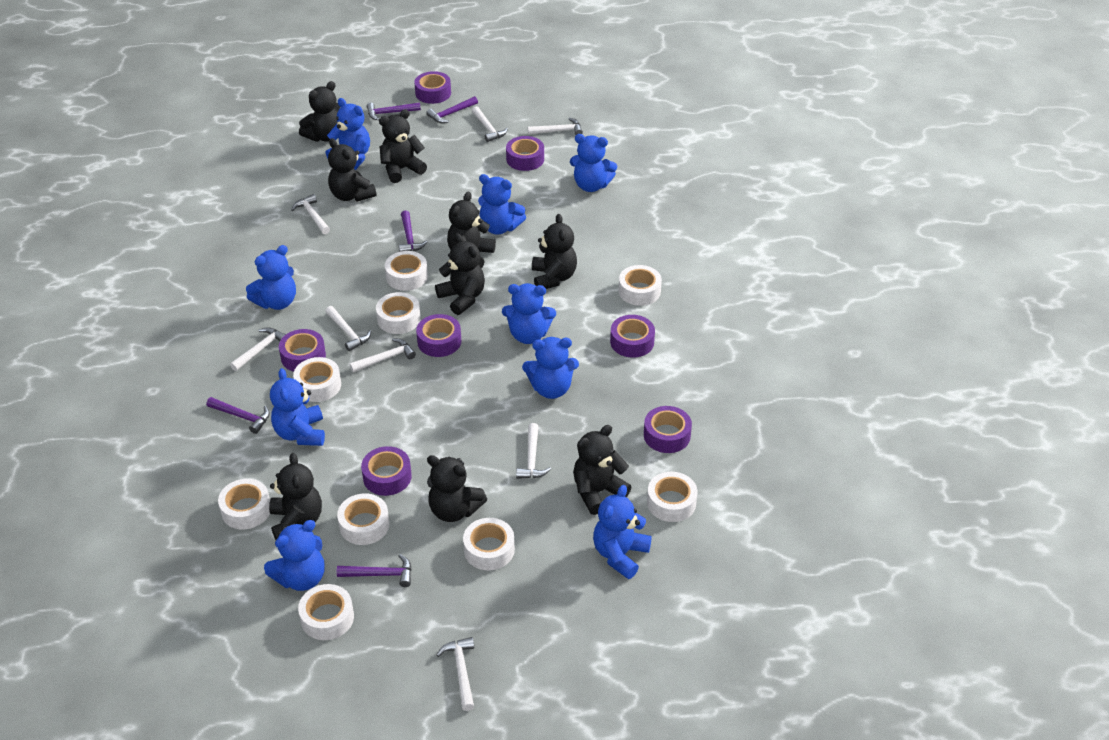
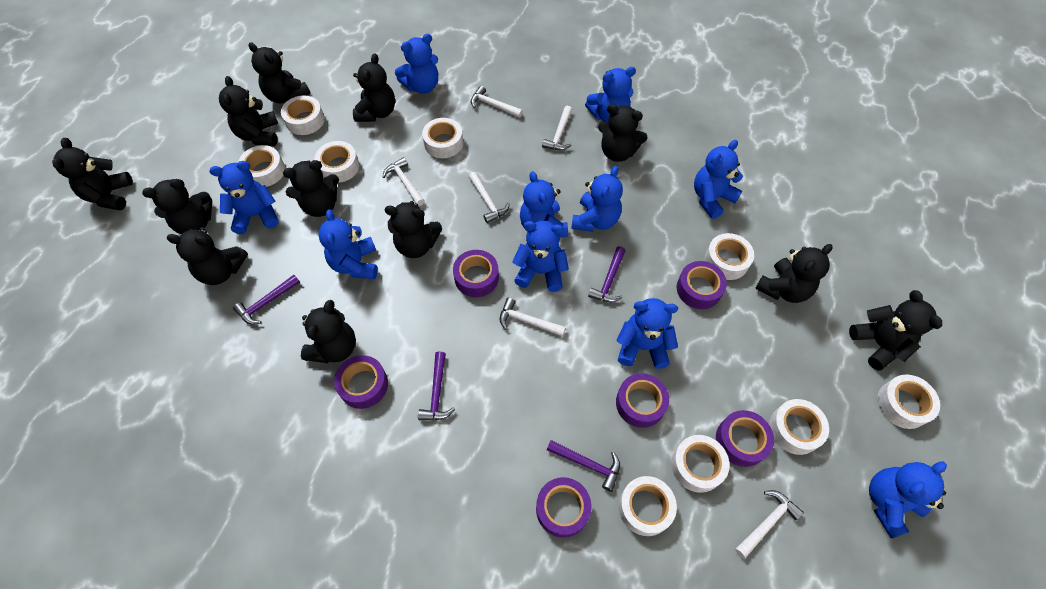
black teddy bear: 9 -> 12
blue teddy bear: 9 -> 10
purple hammer: 5 -> 4
purple tape: 7 -> 6
white hammer: 8 -> 6

